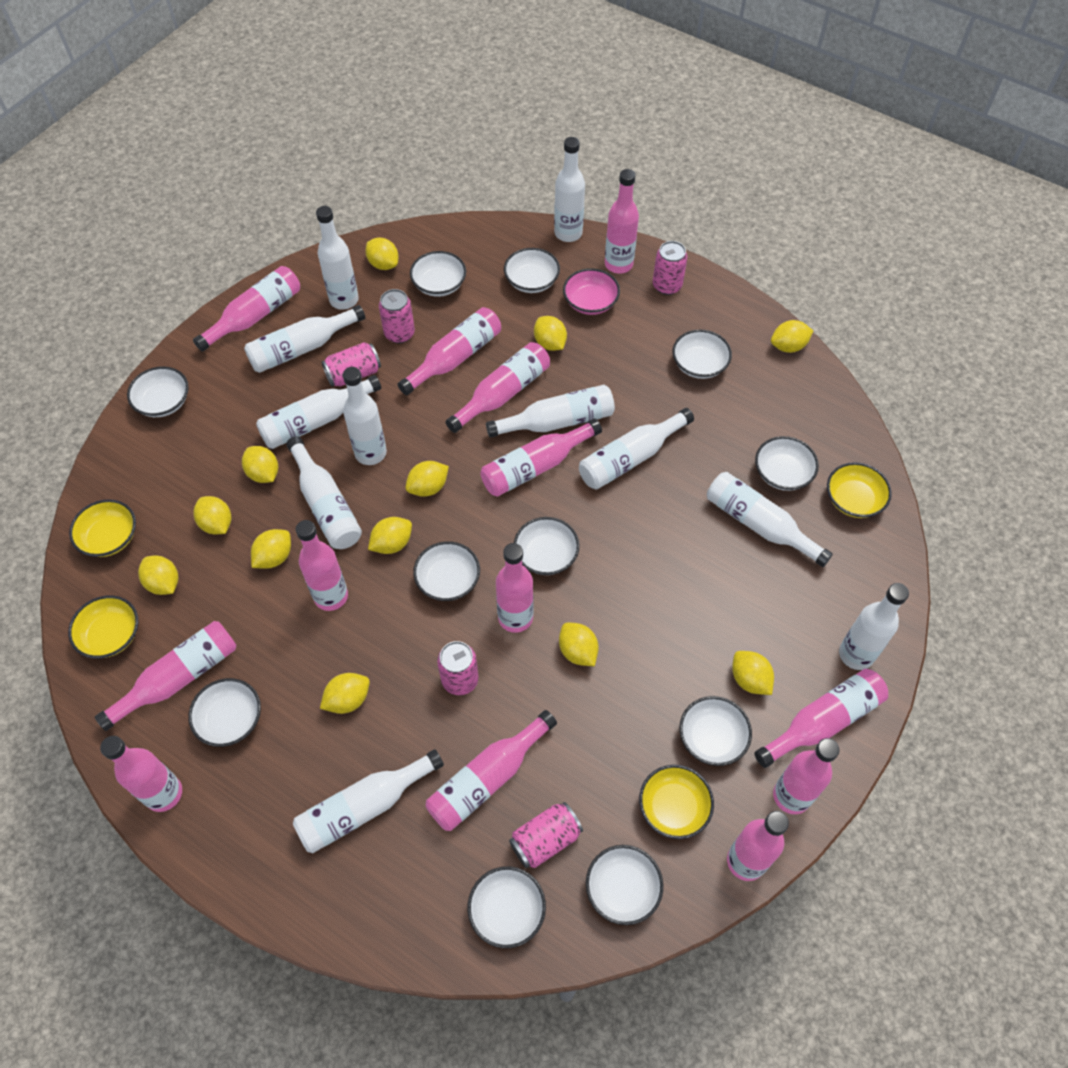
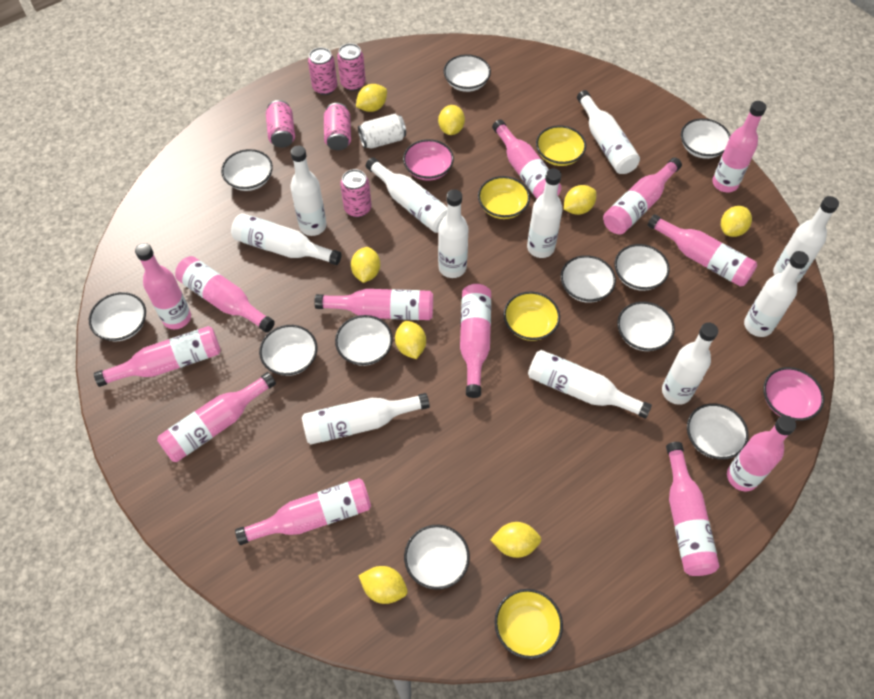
pink bowl: 1 -> 2
white can: 0 -> 1
yellow lemon: 12 -> 8

